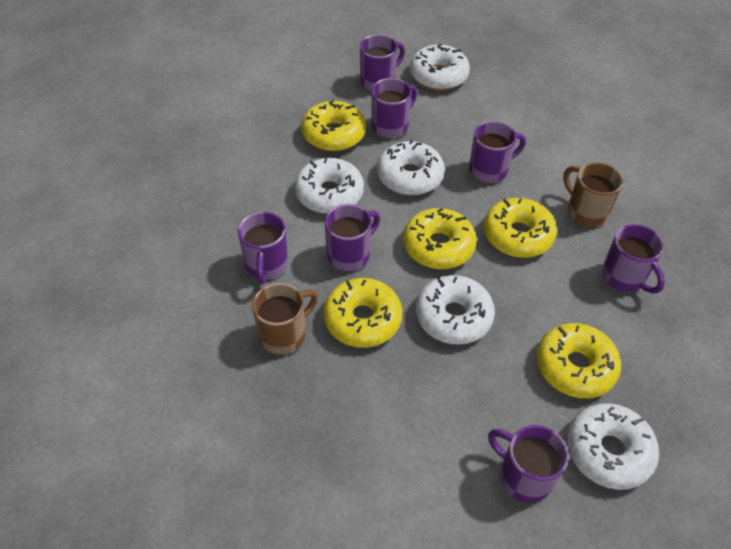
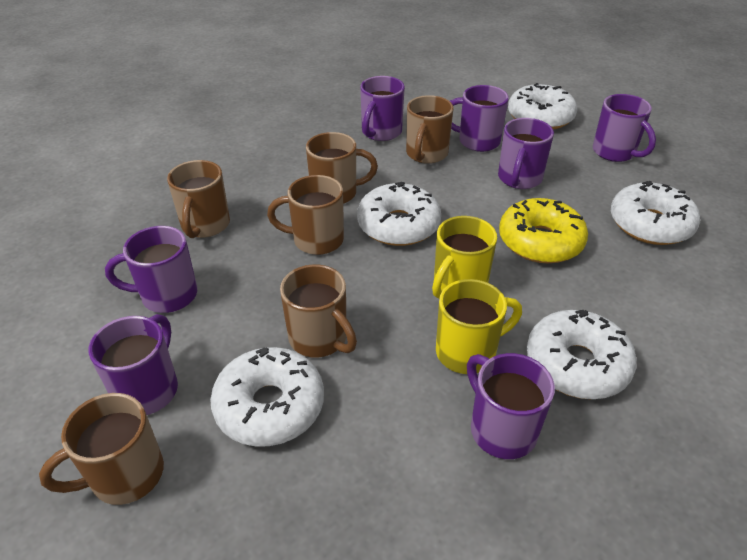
brown mug: 2 -> 6
yellow donut: 5 -> 1
yellow mug: 0 -> 2

